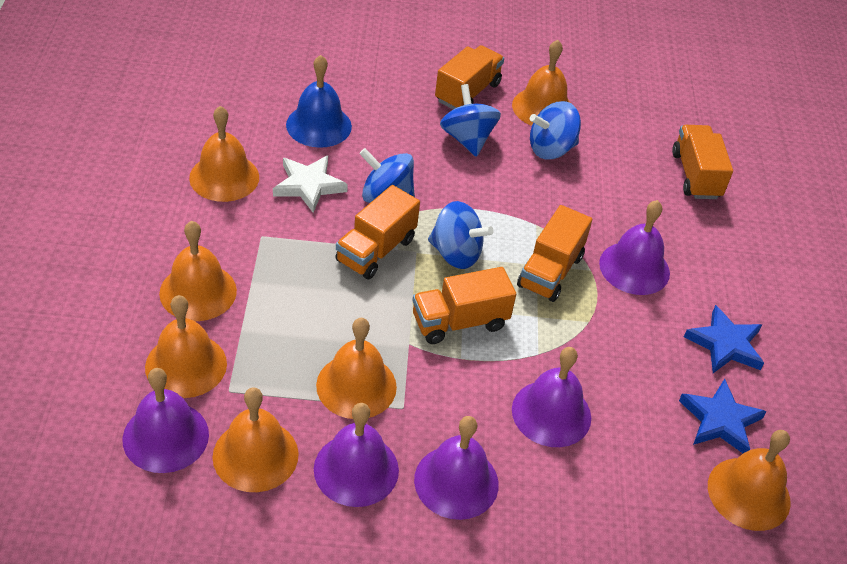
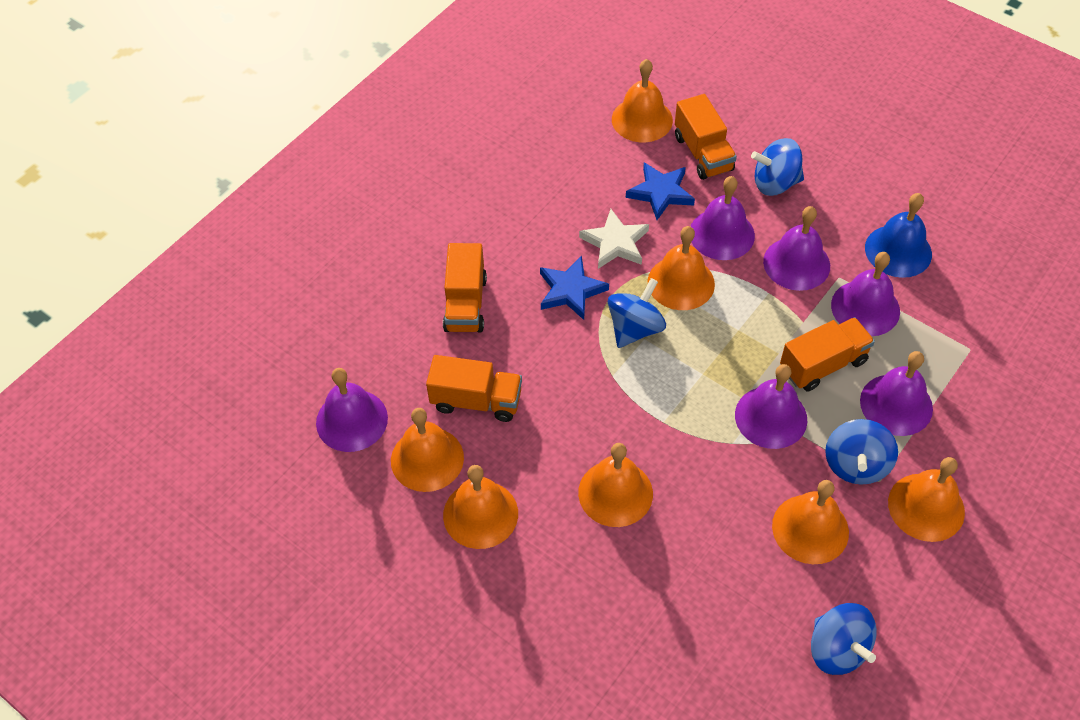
orange truck: 5 -> 4
purple bell: 5 -> 6

